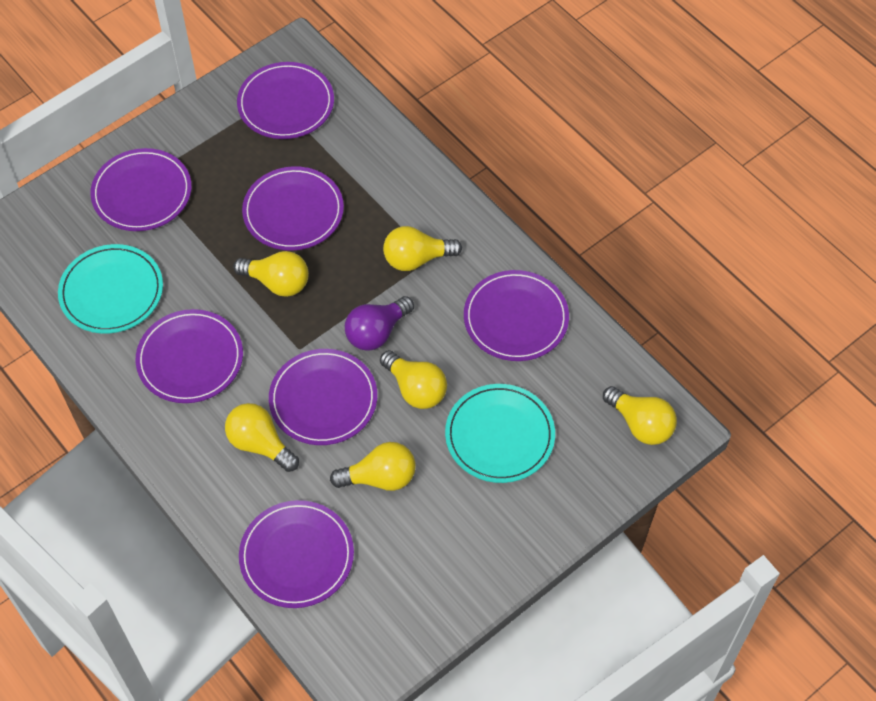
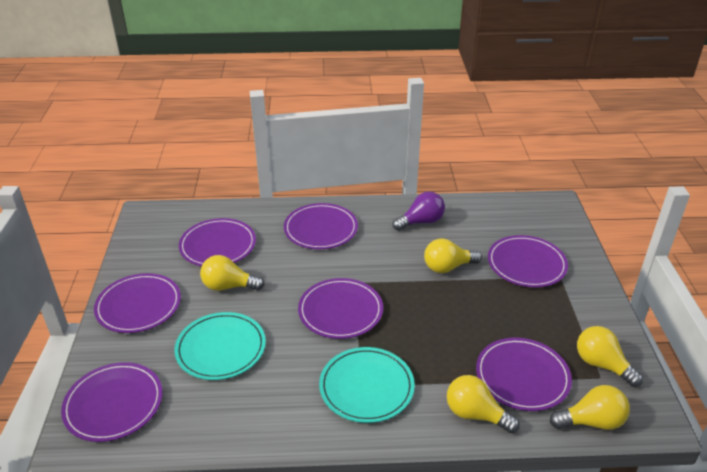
yellow light bulb: 6 -> 5

